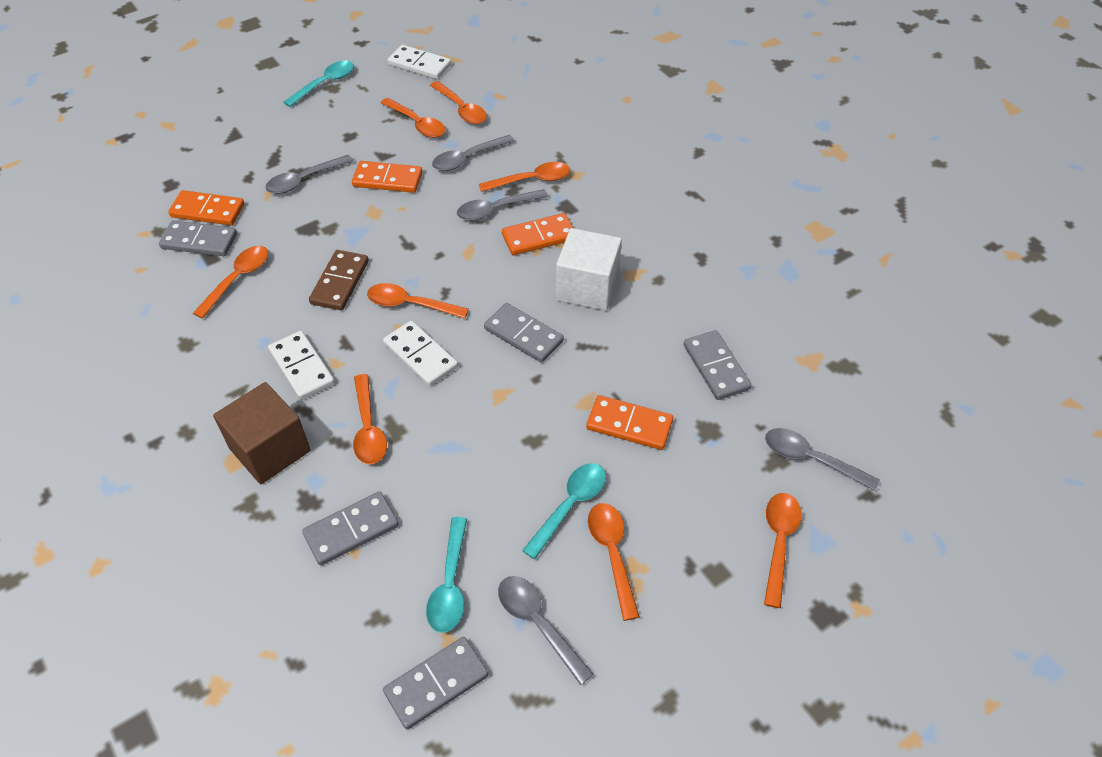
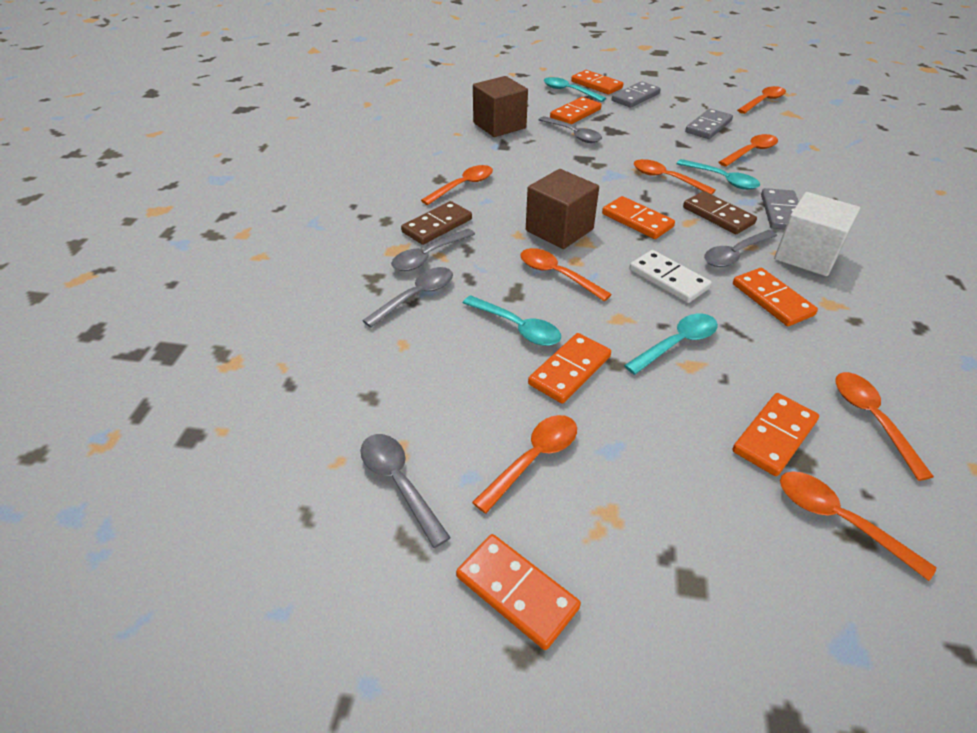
brown cube: 1 -> 2
brown domino: 1 -> 2
grey domino: 5 -> 3
orange domino: 4 -> 7
turquoise spoon: 3 -> 4
white domino: 3 -> 1

